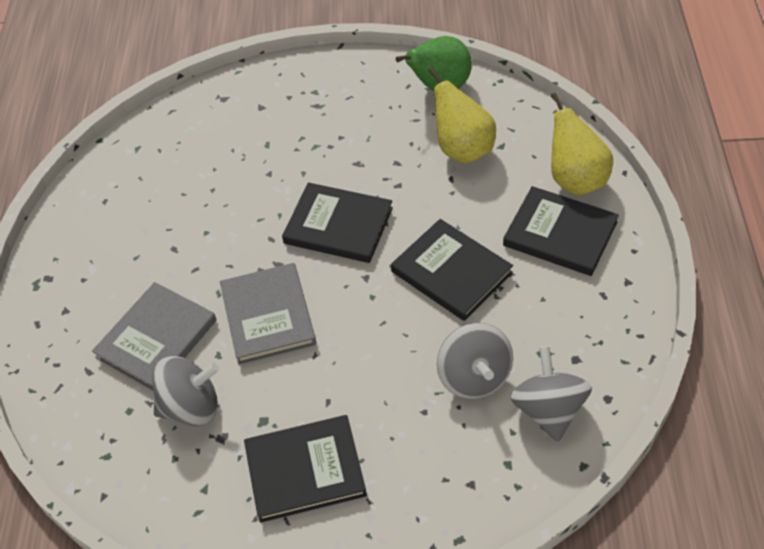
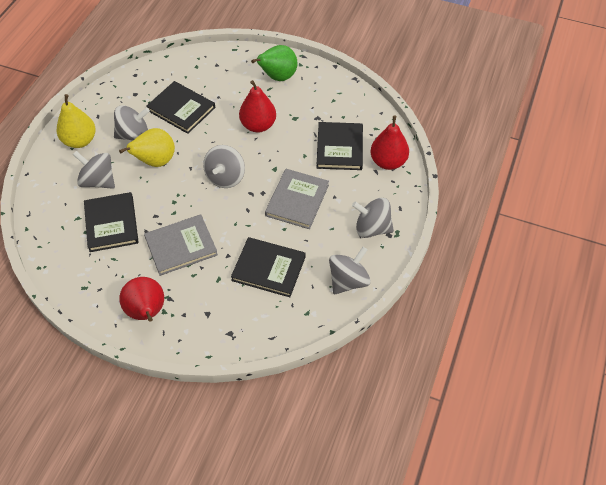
grey spinning top: 3 -> 5
red pear: 0 -> 3

